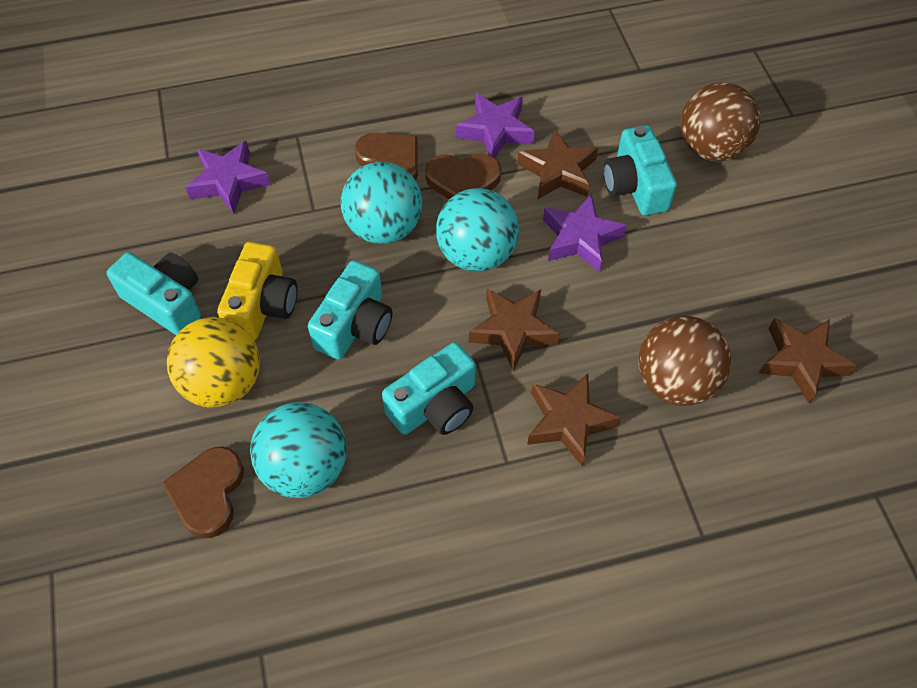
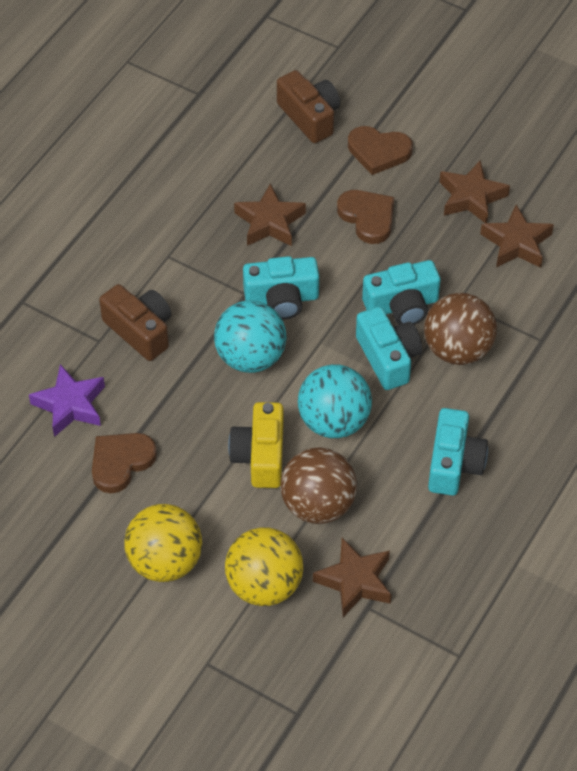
brown camera: 0 -> 2
purple star: 3 -> 1
turquoise ball: 3 -> 2
yellow ball: 1 -> 2

